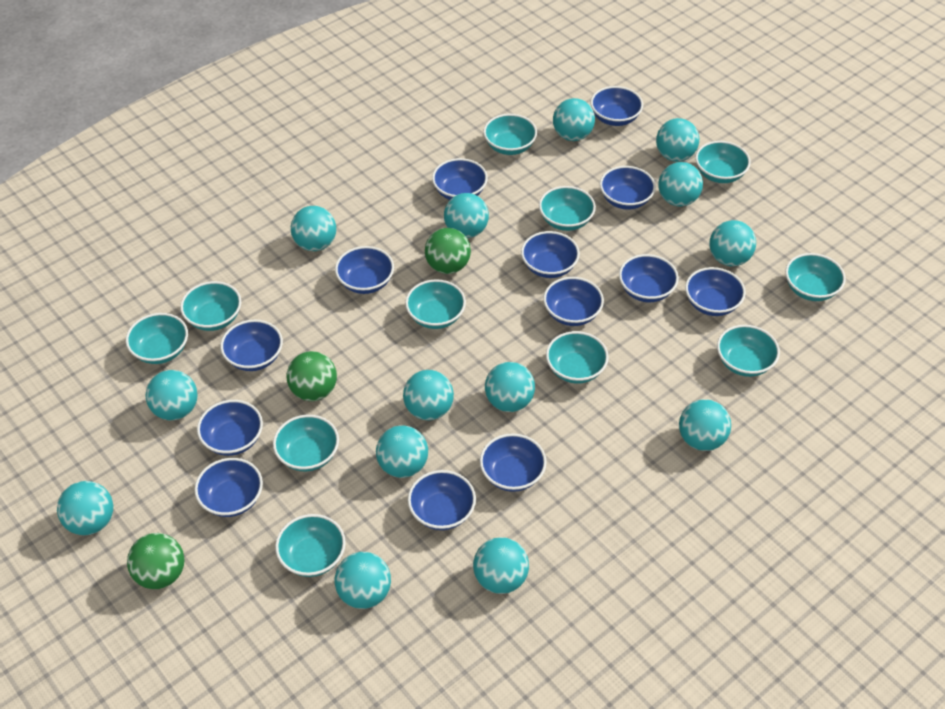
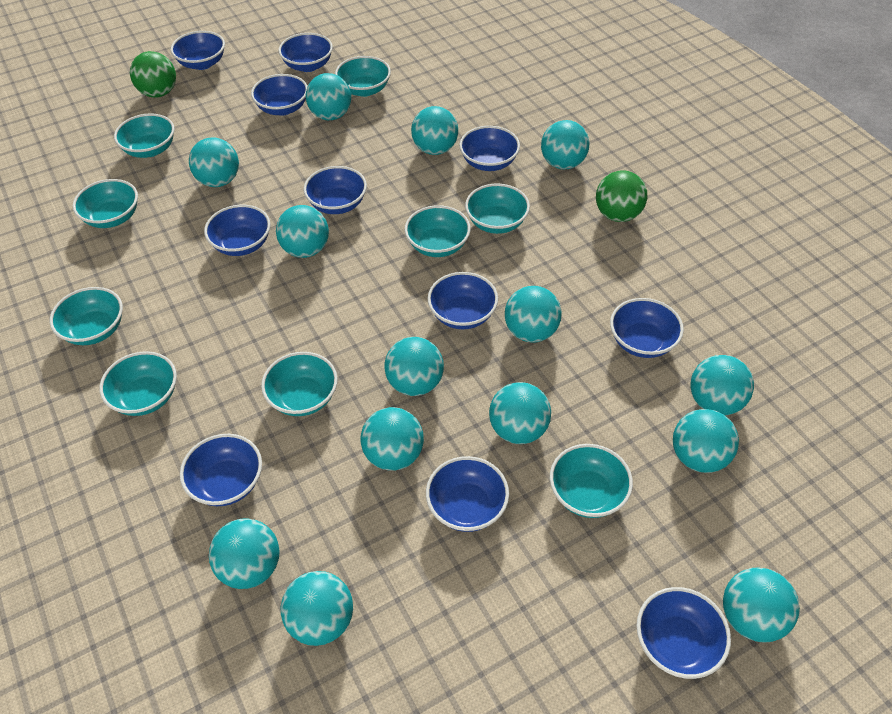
blue bowl: 13 -> 11
green ball: 3 -> 2
turquoise bowl: 11 -> 9

